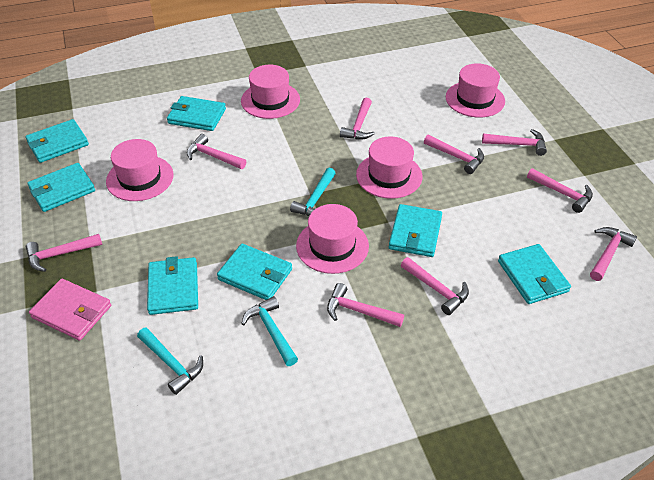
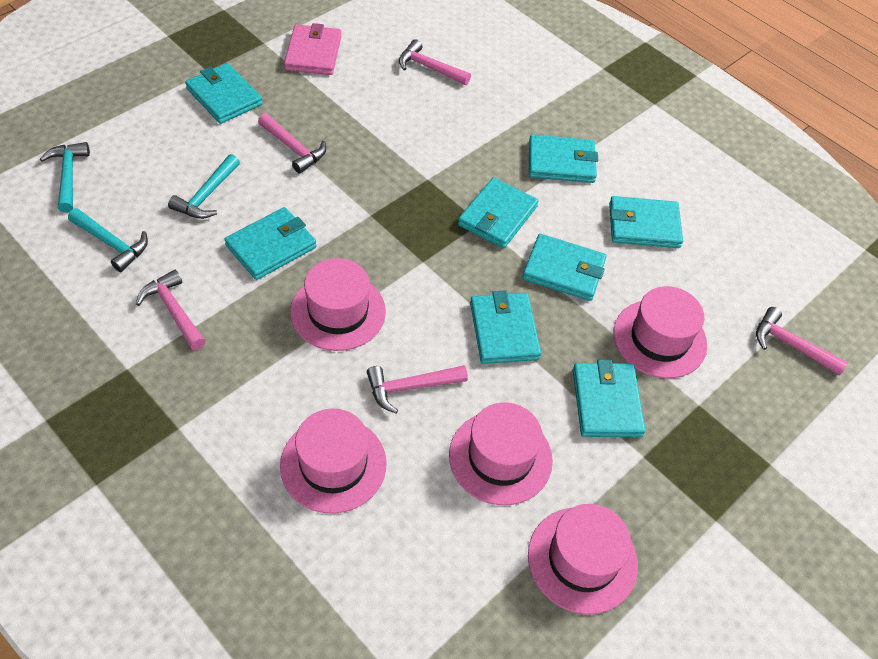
pink hammer: 9 -> 5
turquoise wallet: 7 -> 8

